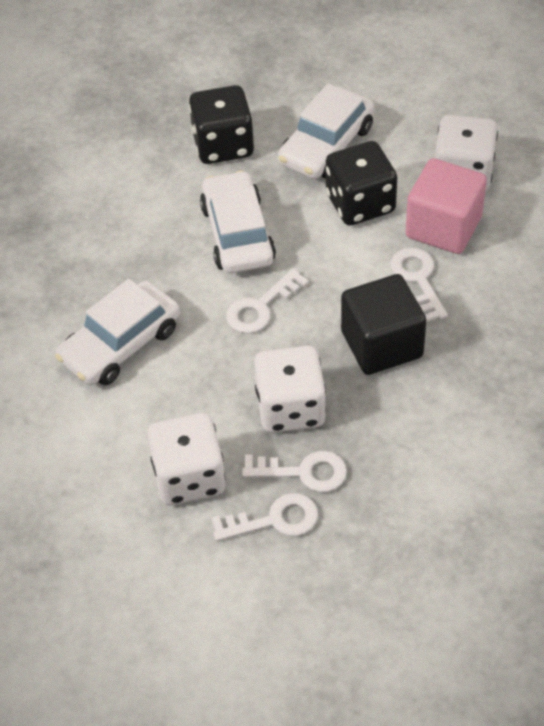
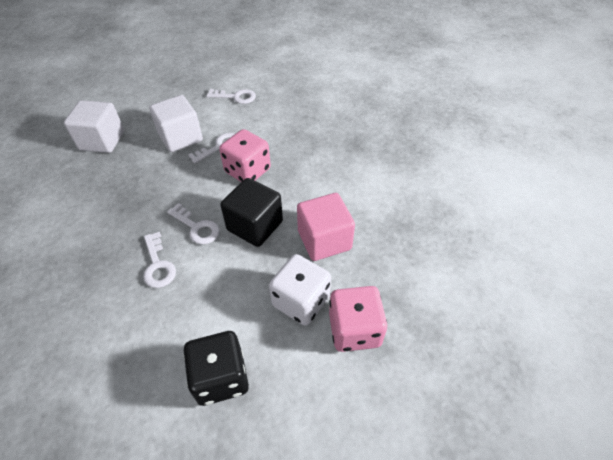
black dice: 2 -> 1
pink dice: 0 -> 2
white car: 3 -> 0
white cube: 0 -> 2
white dice: 3 -> 1

